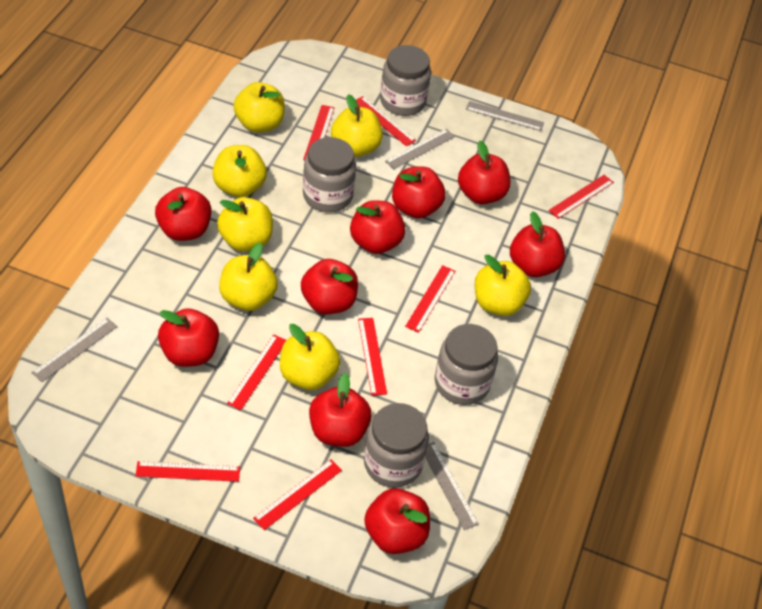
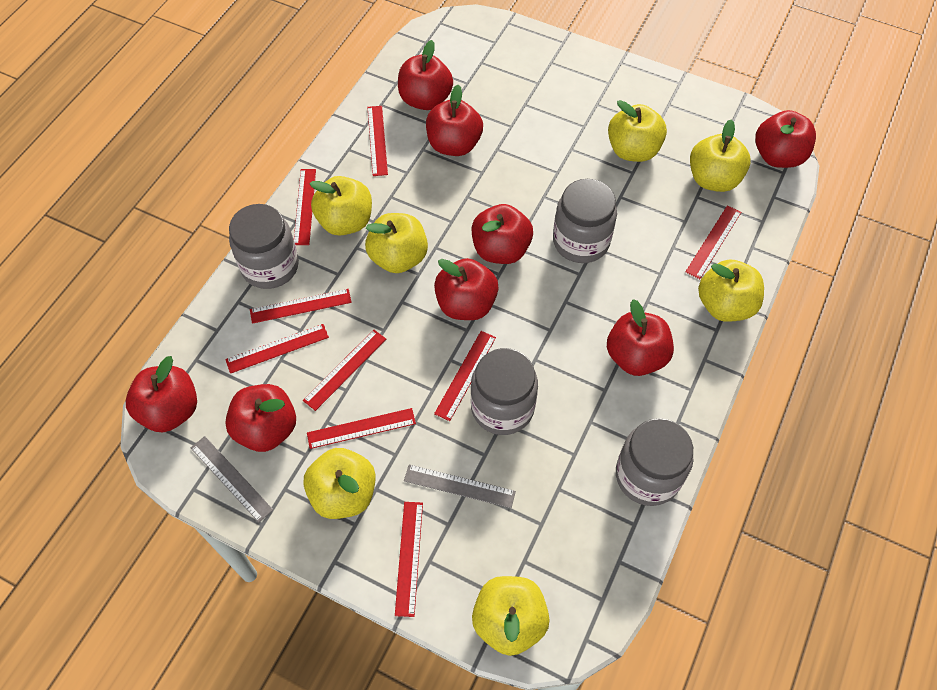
grey ruler: 4 -> 2
red apple: 9 -> 8
red ruler: 8 -> 9

